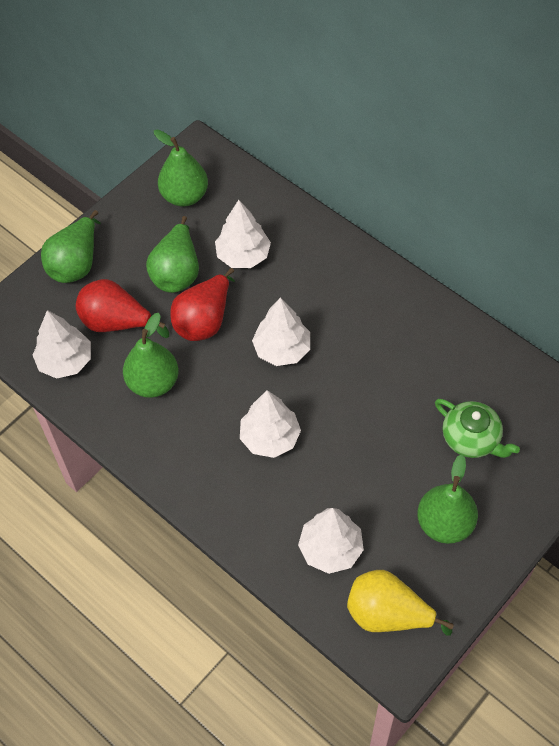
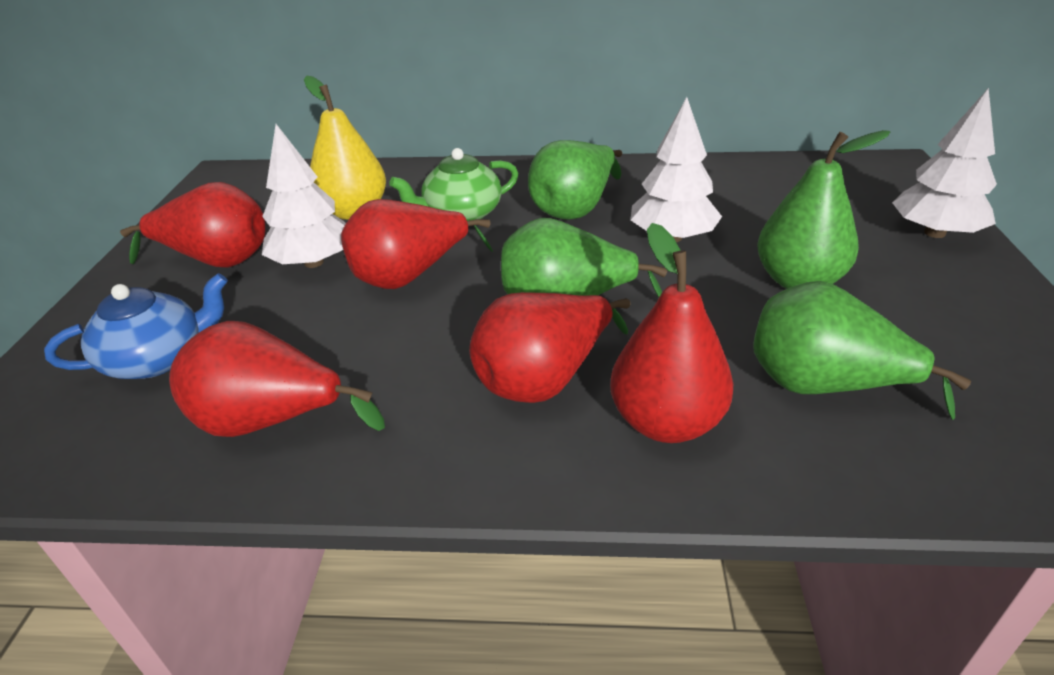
blue teapot: 0 -> 1
green pear: 5 -> 4
red pear: 2 -> 5
white tree: 5 -> 3

